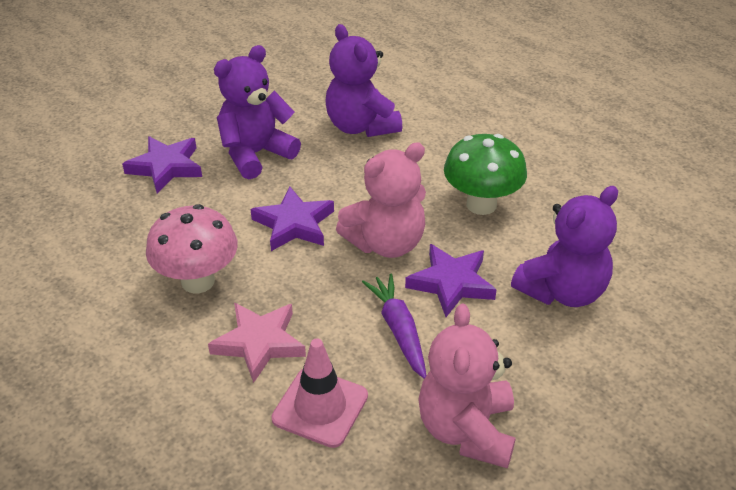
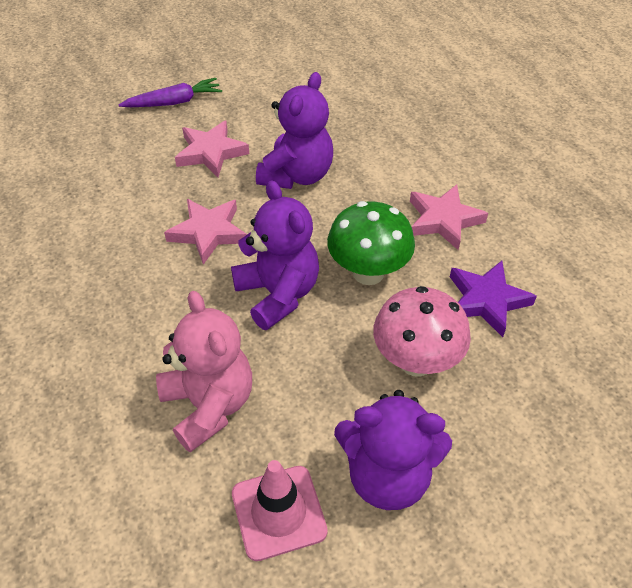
pink star: 1 -> 3
pink teddy bear: 2 -> 1
purple star: 3 -> 1

